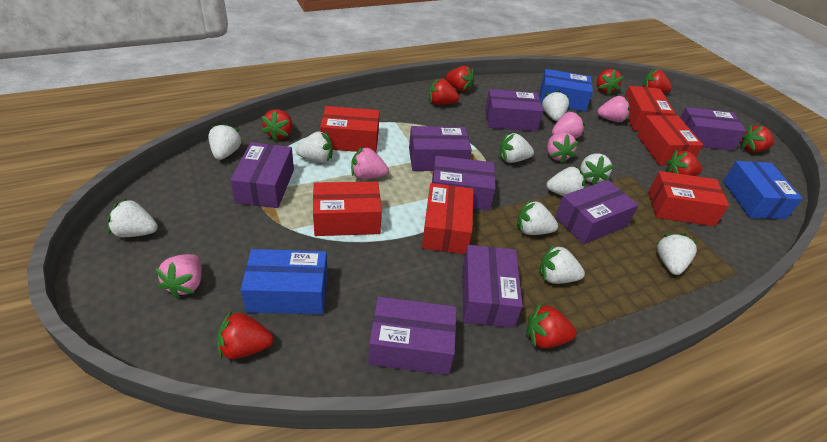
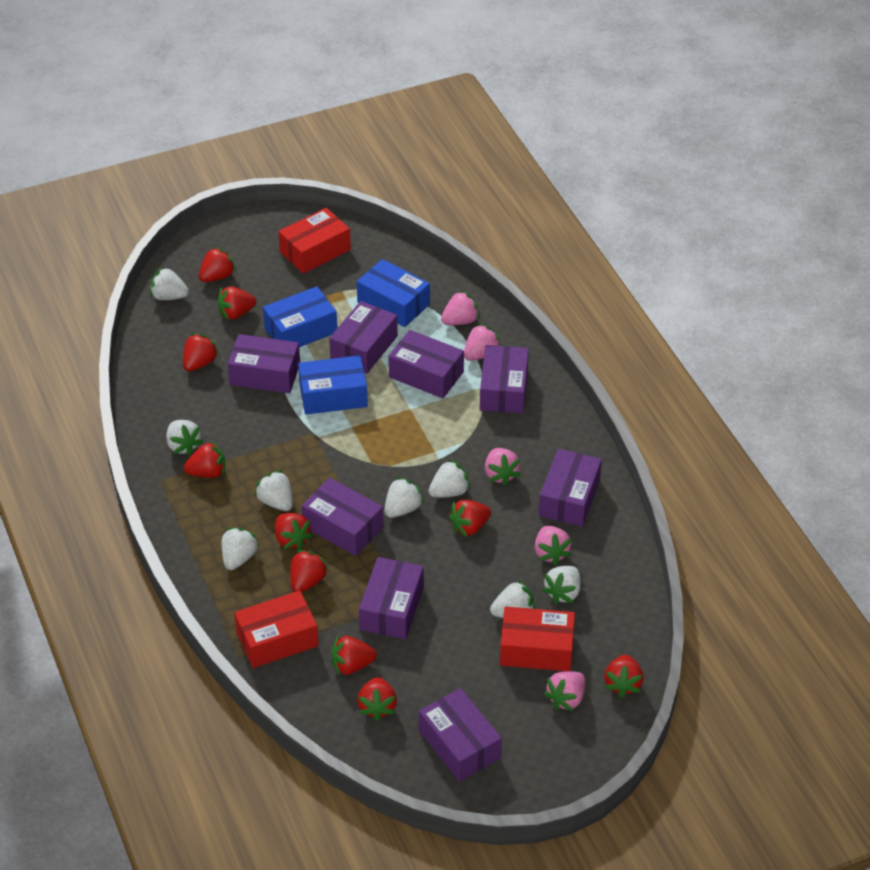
red box: 6 -> 3
red strawberry: 9 -> 10
white strawberry: 10 -> 8

